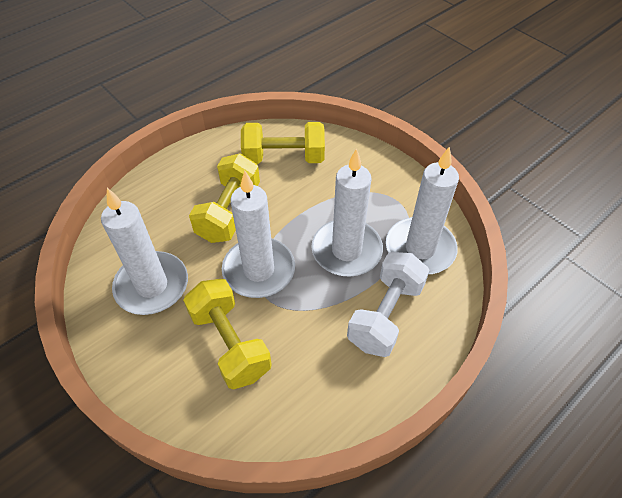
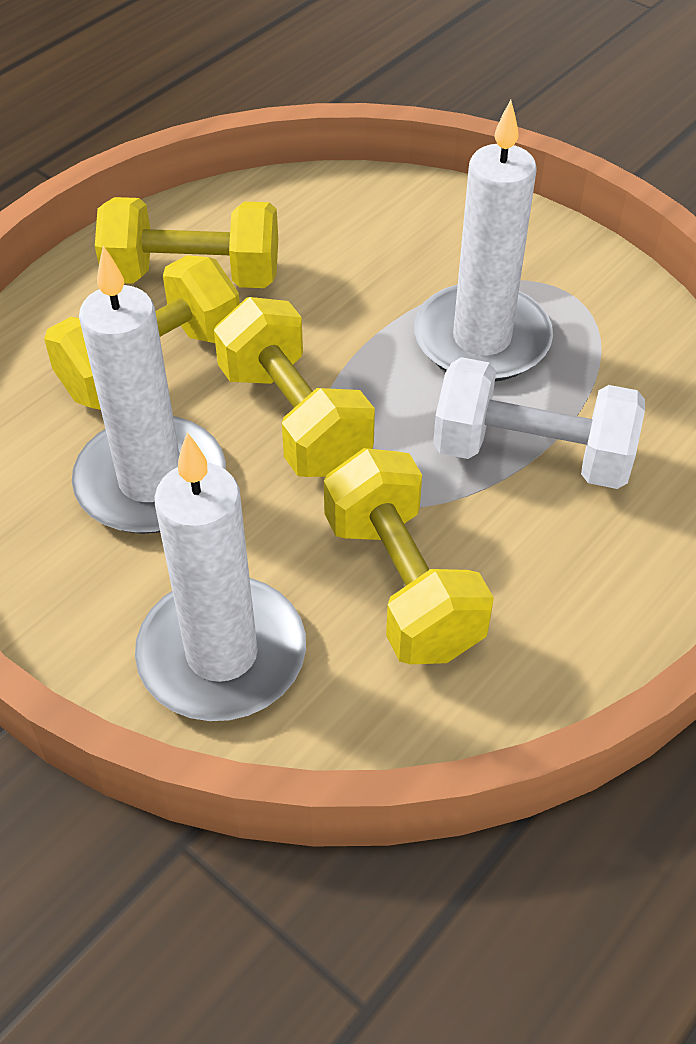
white candle: 4 -> 3
yellow dumbbell: 3 -> 4

